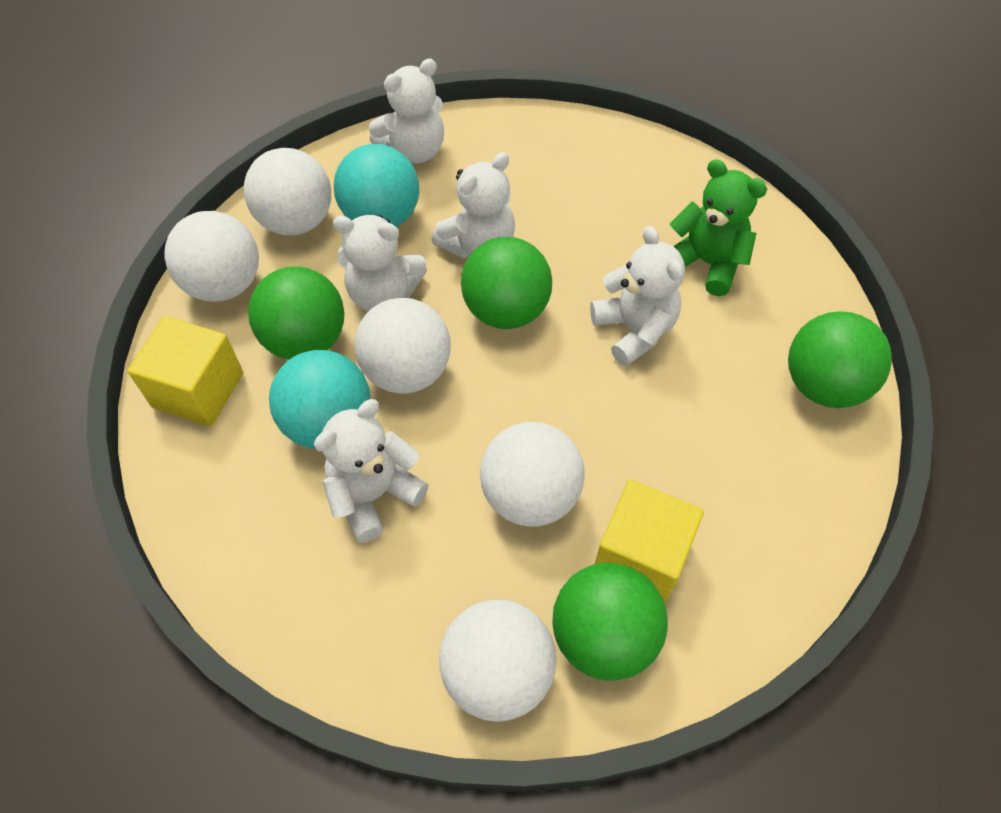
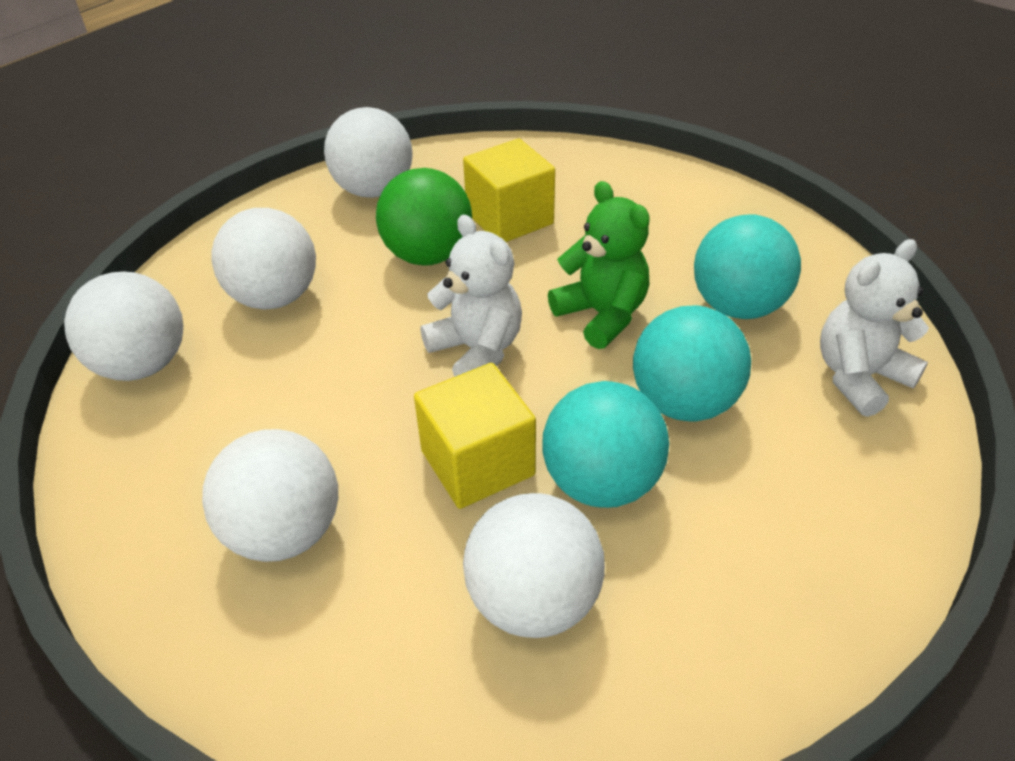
green ball: 4 -> 1
turquoise ball: 2 -> 3
white teddy bear: 5 -> 2

